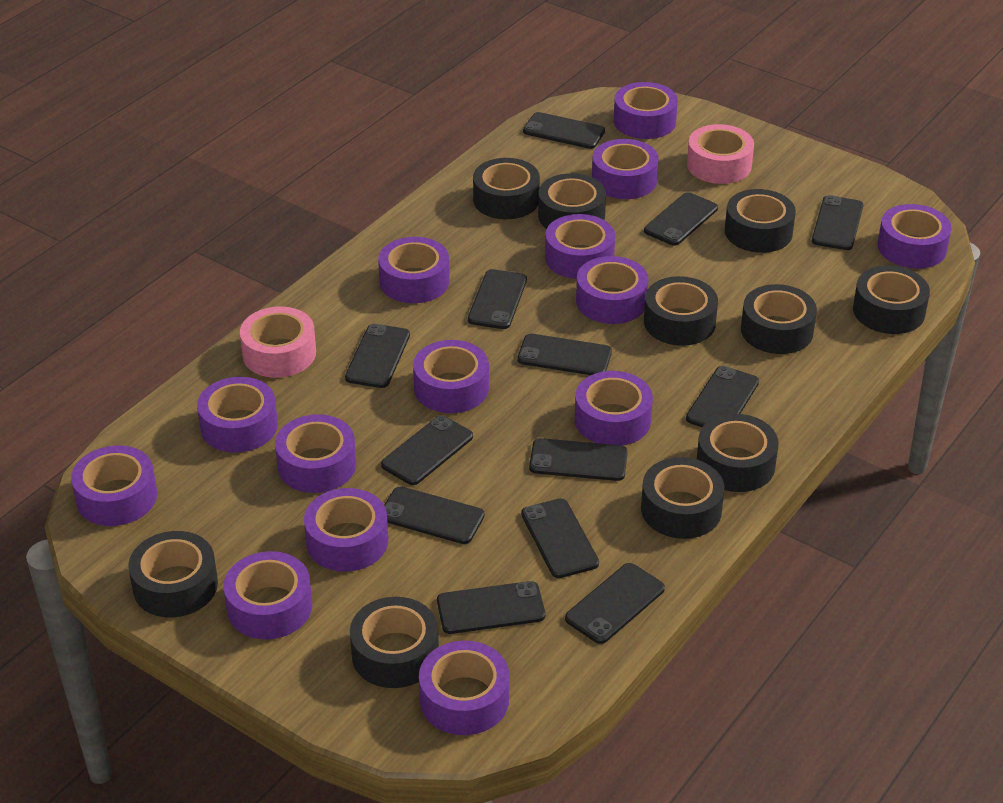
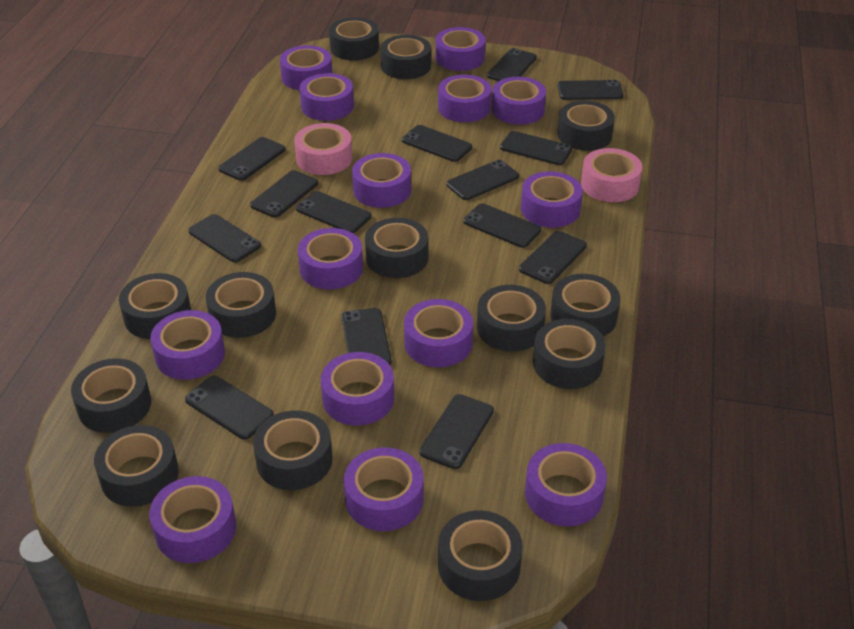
black phone: 13 -> 14
black tape: 10 -> 13

